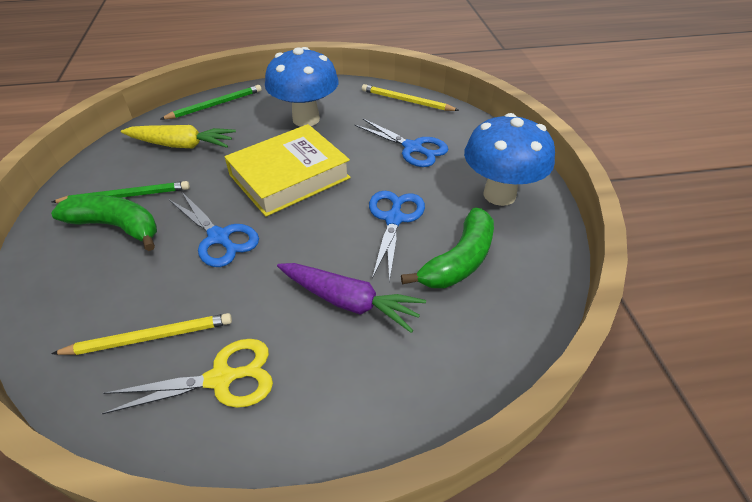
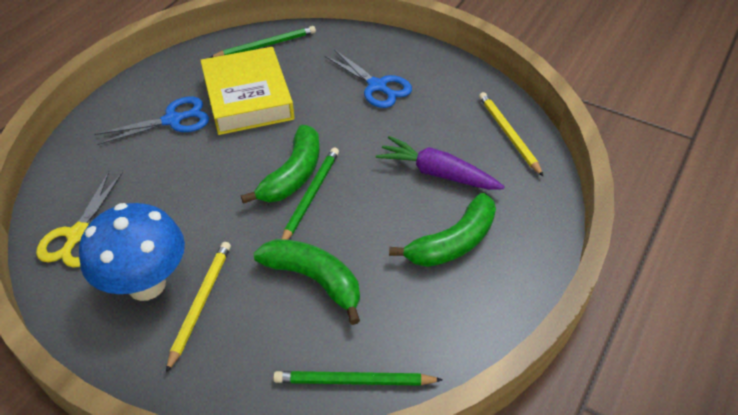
blue mushroom: 2 -> 1
blue scissors: 3 -> 2
green banana: 2 -> 3
green pencil: 2 -> 3
yellow carrot: 1 -> 0

